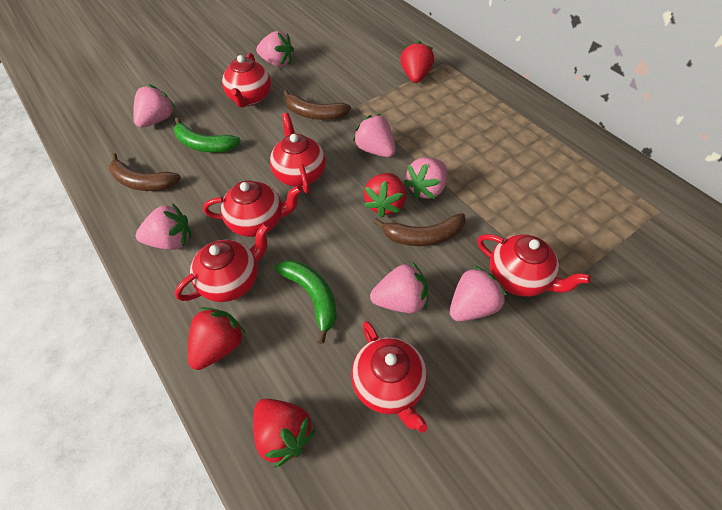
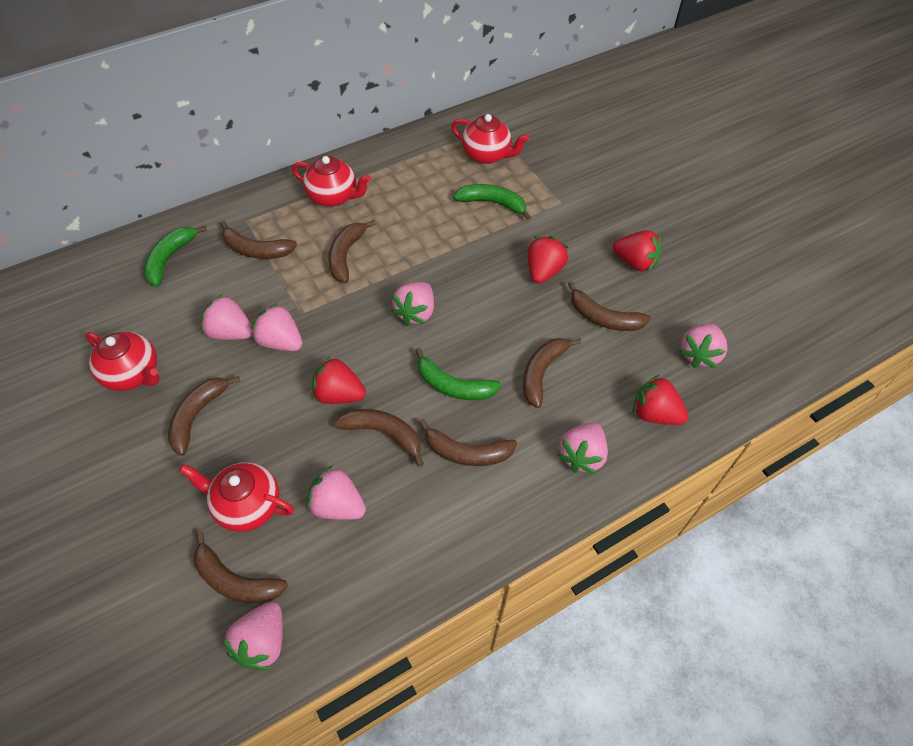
brown banana: 3 -> 8
green banana: 2 -> 3
red teapot: 6 -> 4

